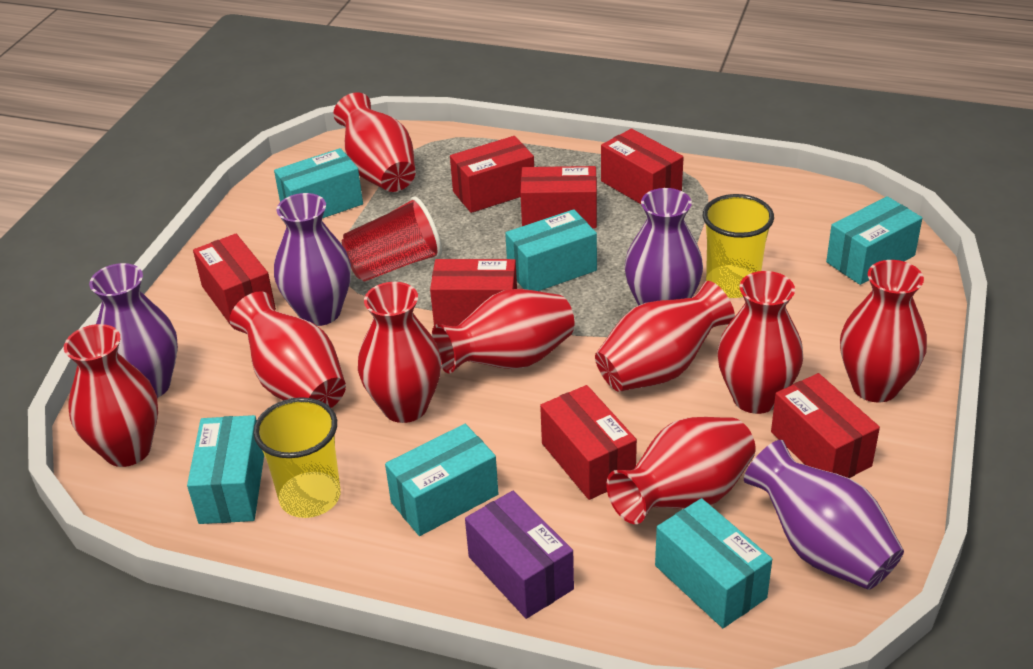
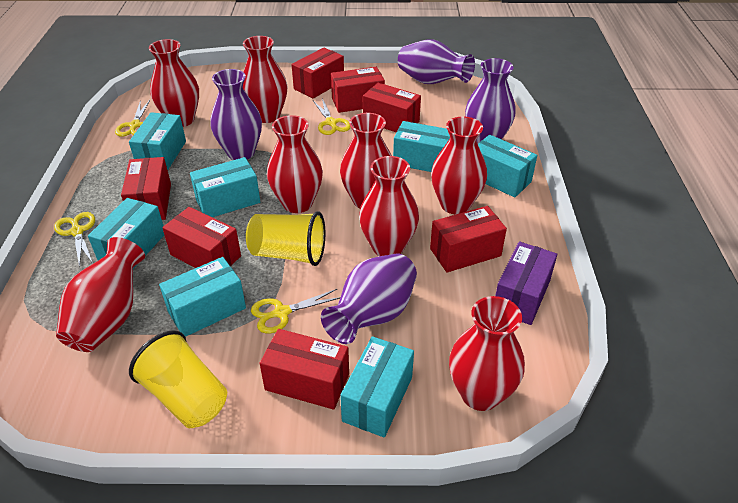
red cup: 1 -> 0
red vase: 9 -> 8
turquoise box: 6 -> 7
yellow scissors: 0 -> 4

